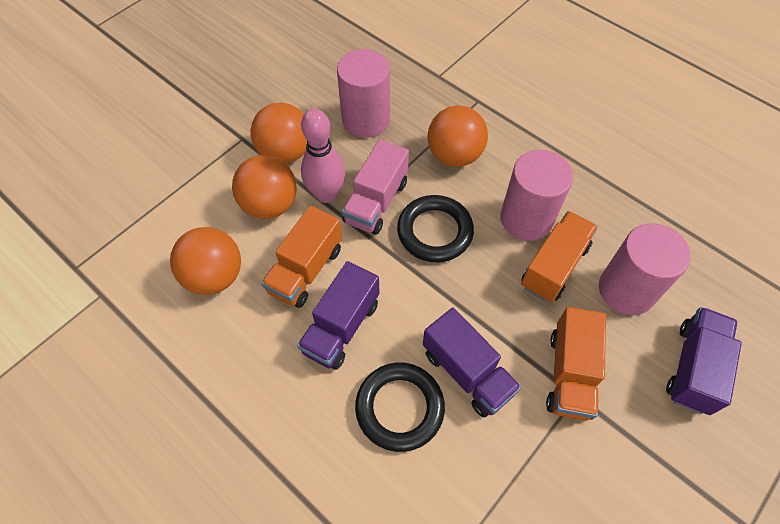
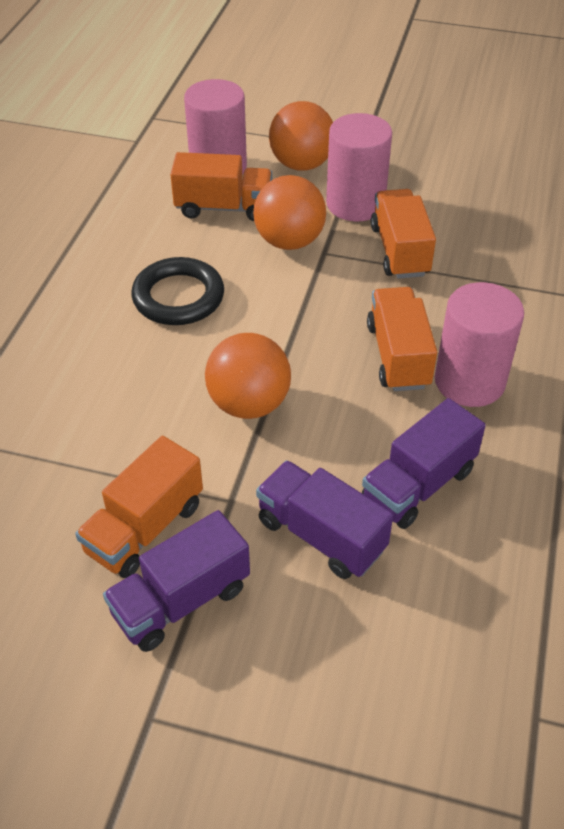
black ring: 2 -> 1
orange ball: 4 -> 3
orange truck: 3 -> 4
pink bowling pin: 1 -> 0
pink truck: 1 -> 0

